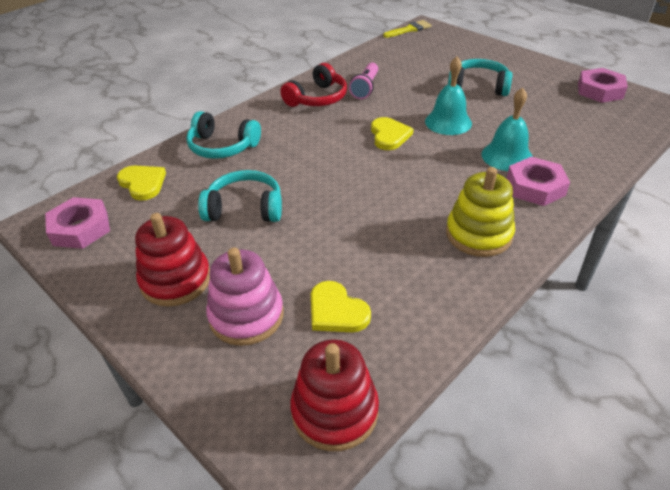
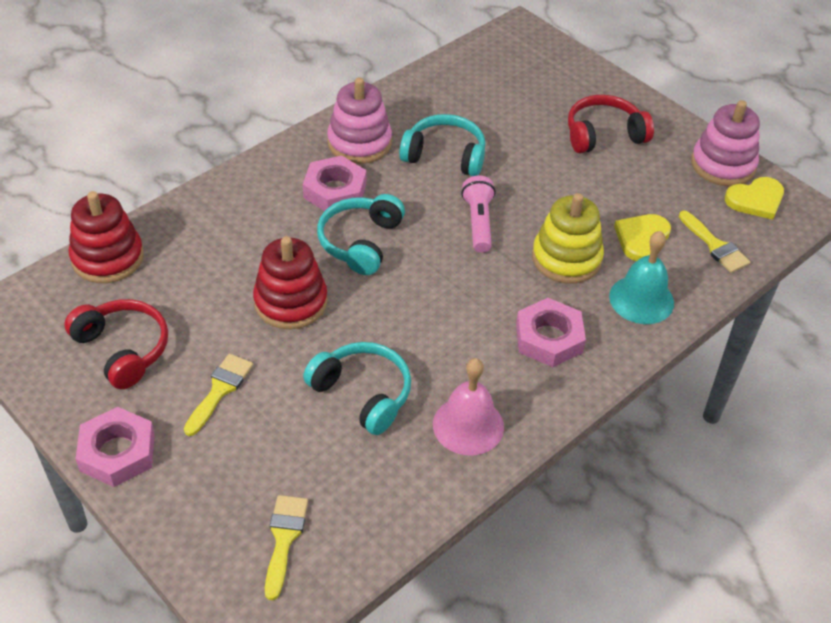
pink bell: 0 -> 1
pink stacking toy: 1 -> 2
red headphones: 1 -> 2
turquoise bell: 2 -> 1
yellow brush: 1 -> 3
yellow heart: 3 -> 2

